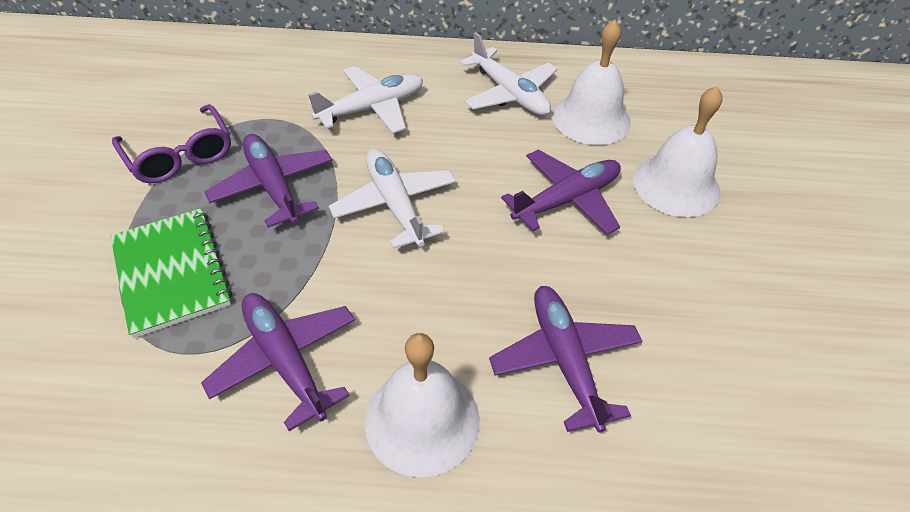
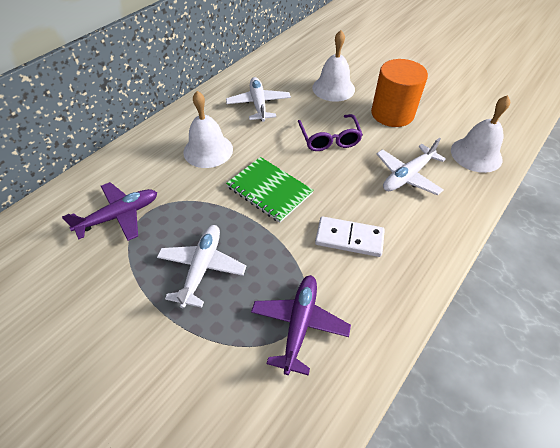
orange cylinder: 0 -> 1
purple plane: 4 -> 2
white domino: 0 -> 1

